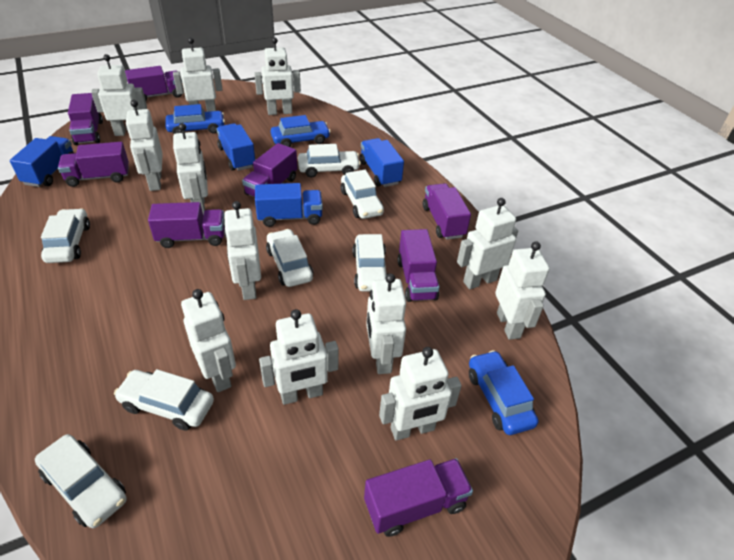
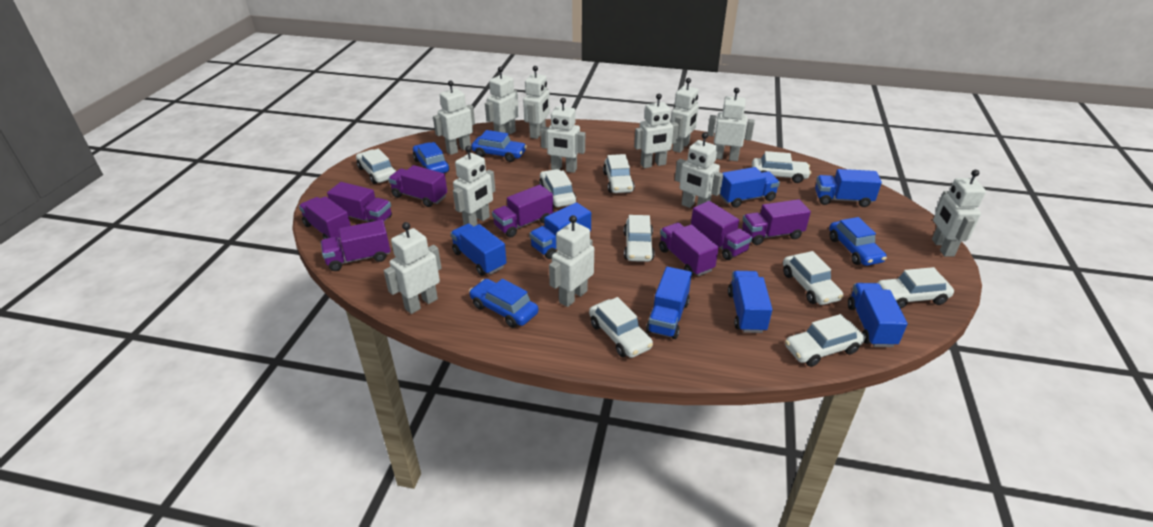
blue car: 3 -> 4
blue truck: 4 -> 7
white car: 7 -> 9

